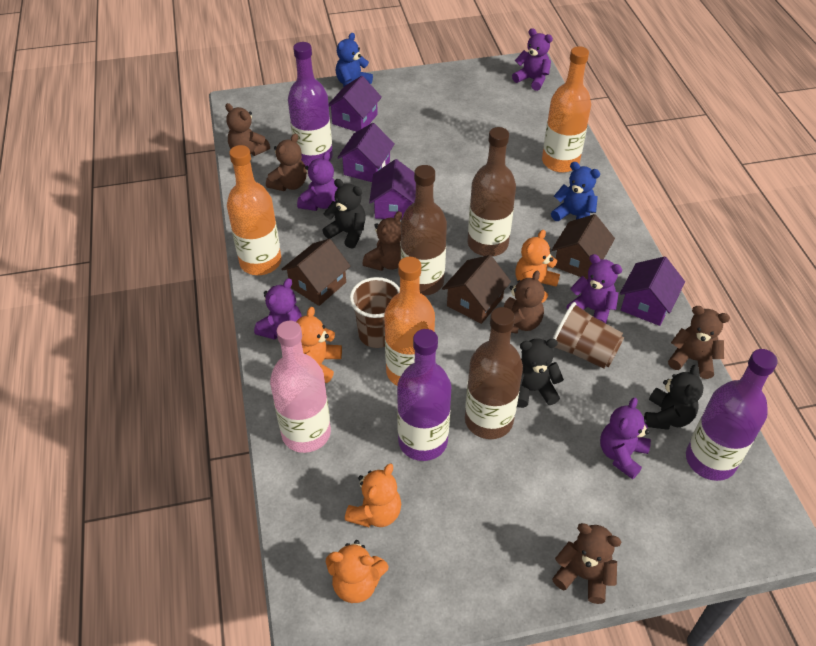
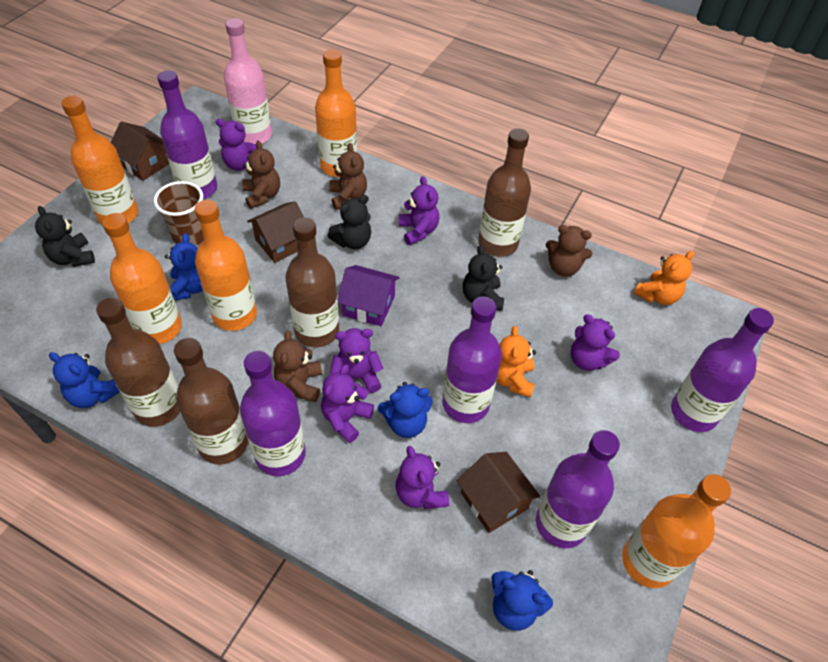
blue teddy bear: 2 -> 4
brown bottle: 3 -> 4
brown cup: 2 -> 1
brown teddy bear: 6 -> 4
orange bottle: 3 -> 5
orange teddy bear: 4 -> 2
purple bottle: 3 -> 5
purple house: 4 -> 1
purple teddy bear: 5 -> 6

